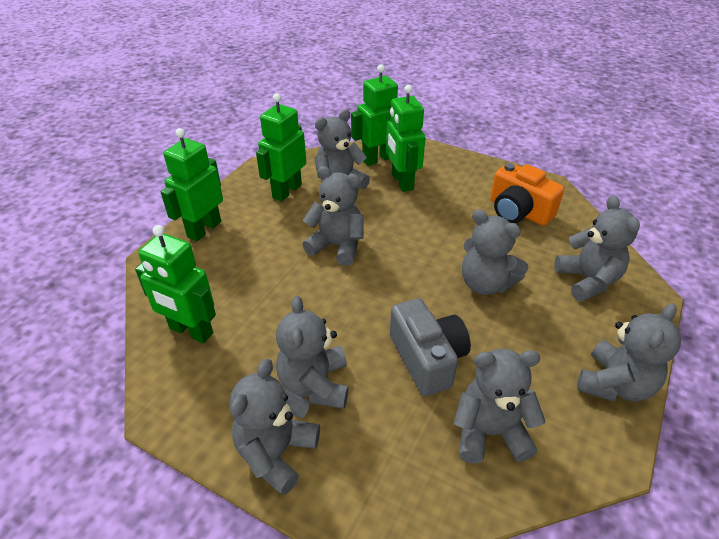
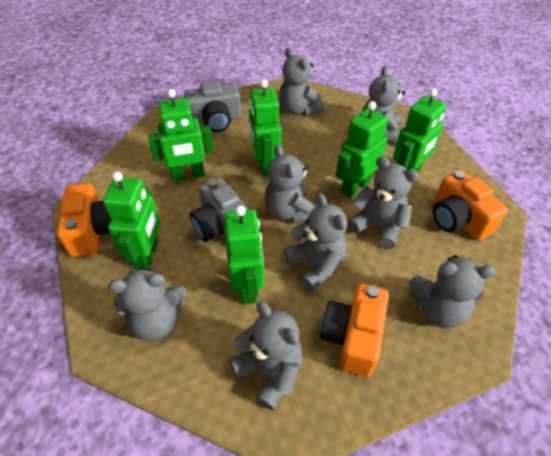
green robot: 5 -> 6
grey camera: 1 -> 2
orange camera: 1 -> 3

